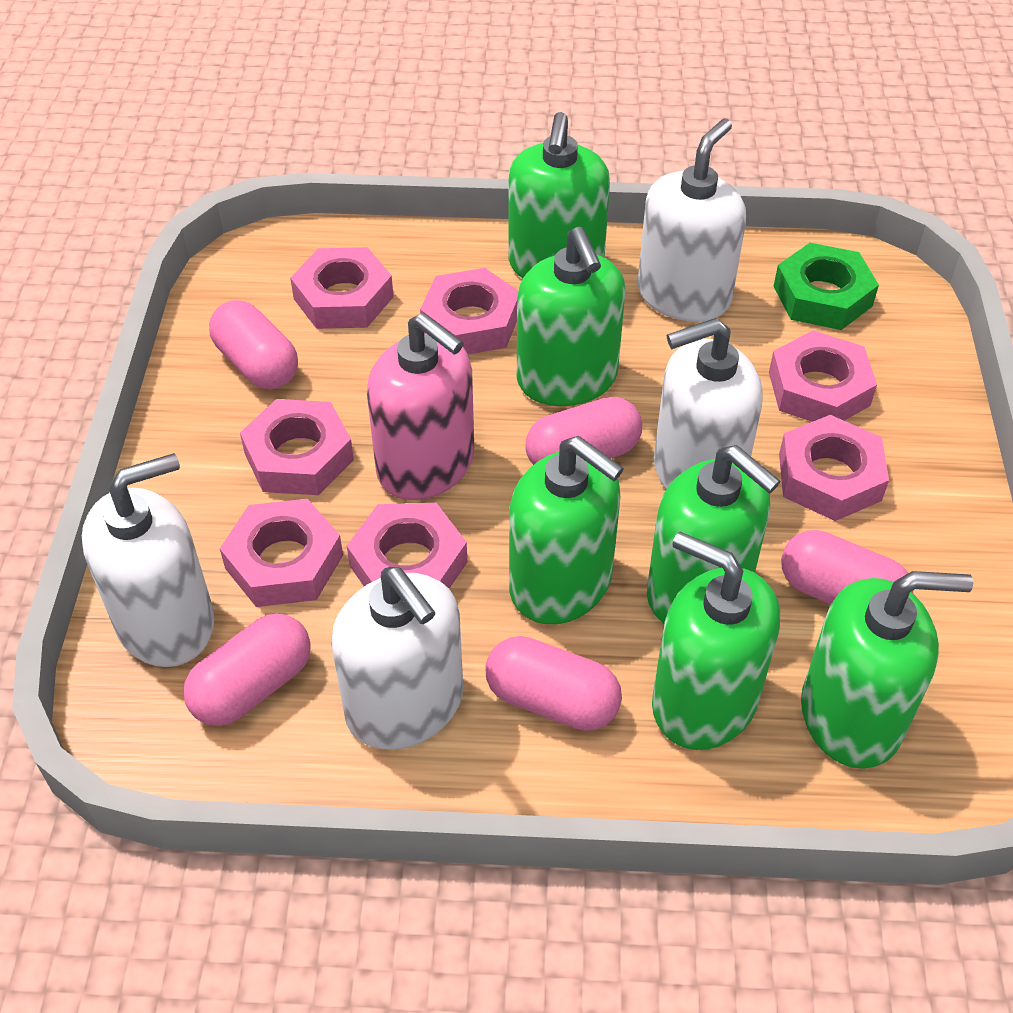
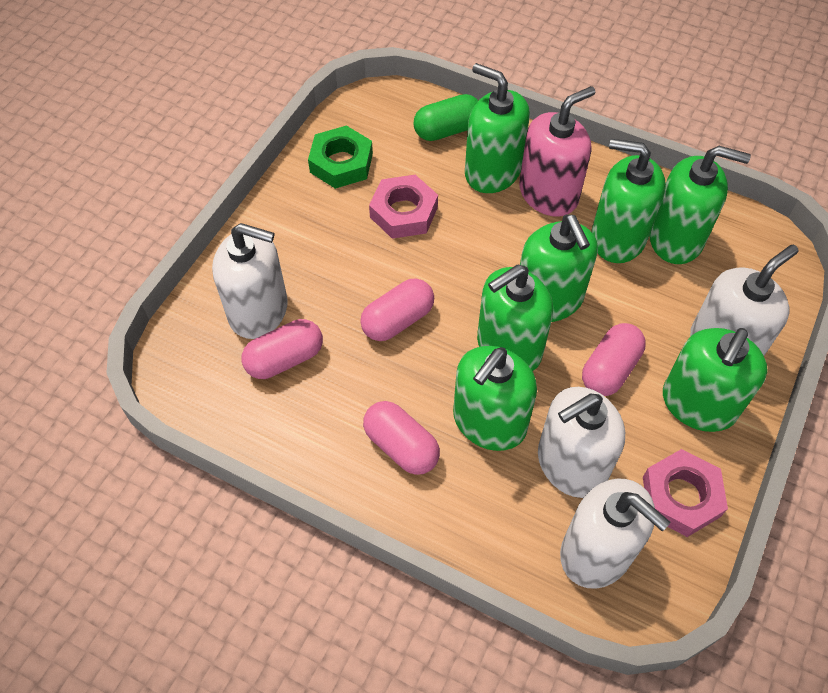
green capsule: 0 -> 1
green soap dispenser: 6 -> 7
pink capsule: 5 -> 4
pink nut: 7 -> 2

